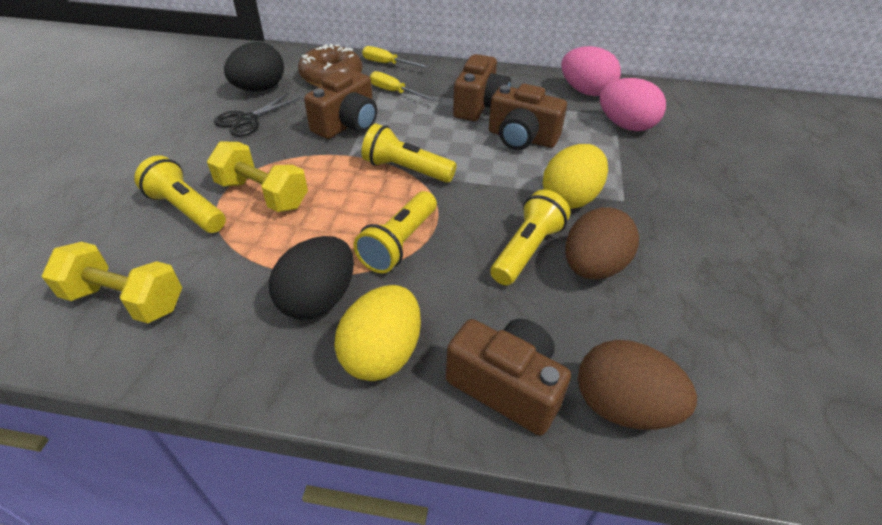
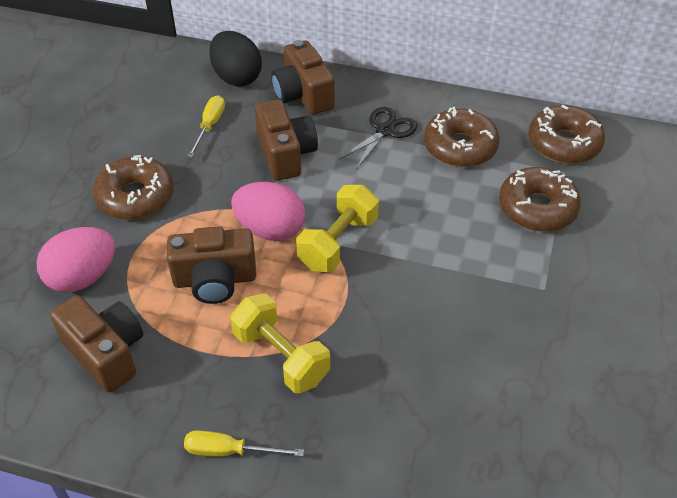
black egg: 2 -> 1
brown donut: 1 -> 4
brown egg: 2 -> 0
yellow egg: 2 -> 0
yellow flashlight: 4 -> 0

